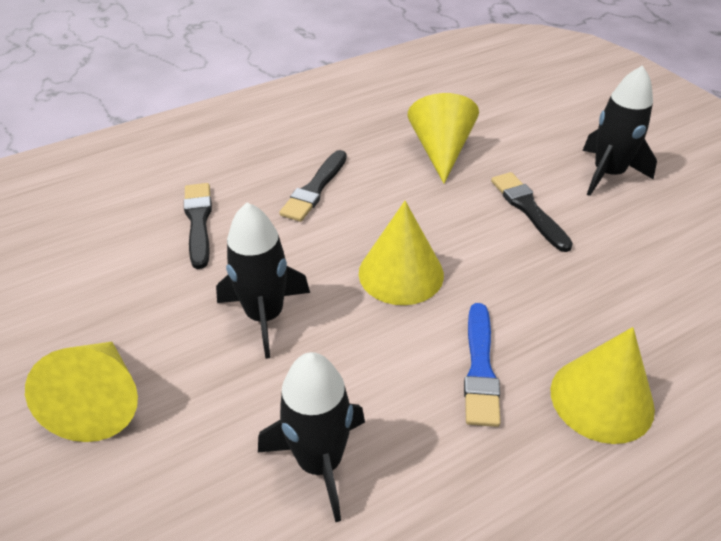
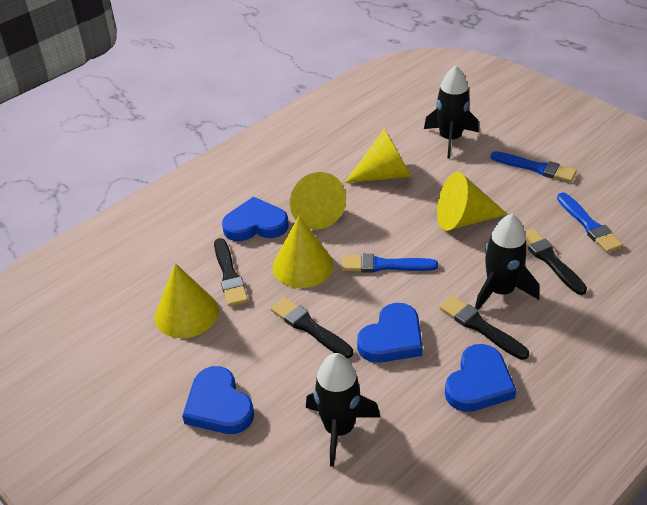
black brush: 3 -> 4
blue brush: 1 -> 3
blue heart: 0 -> 4
yellow cone: 4 -> 5

